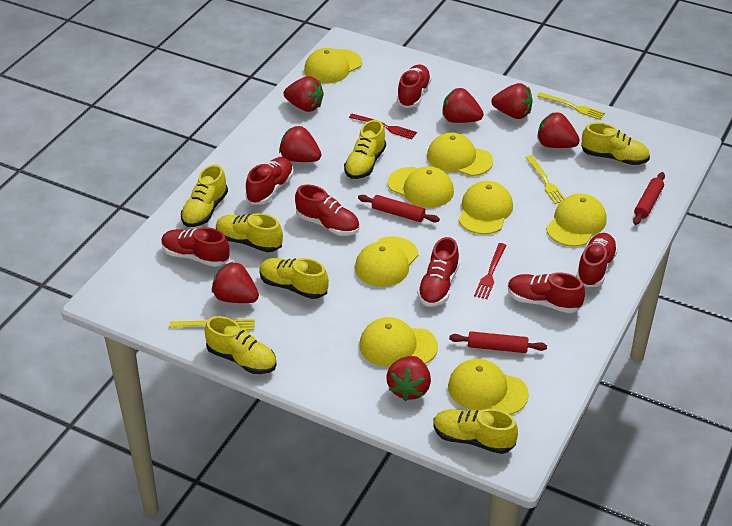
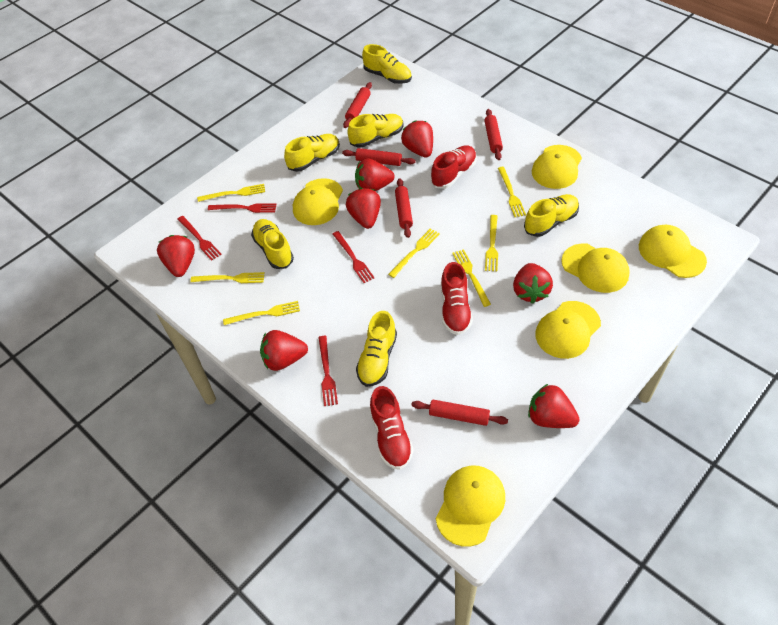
red fork: 2 -> 4
red rolling pin: 3 -> 5
red shoe: 7 -> 3
yellow cap: 8 -> 6
yellow fork: 3 -> 7
yellow shoe: 7 -> 6

